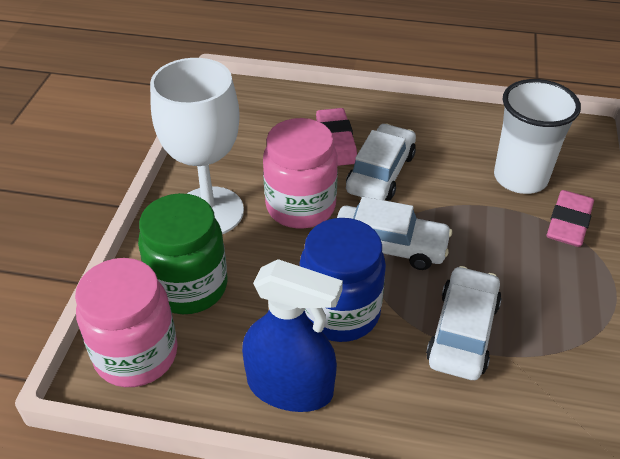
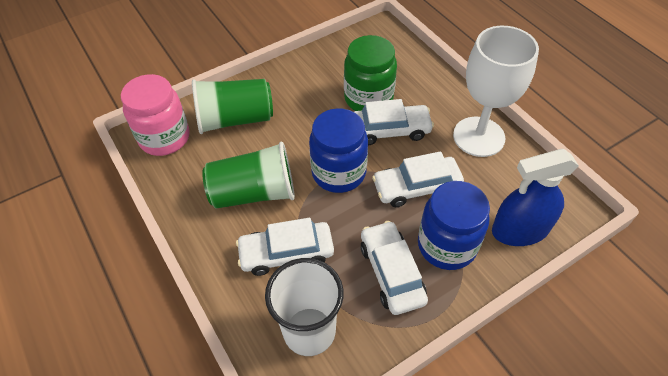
blue jar: 1 -> 2
green cup: 0 -> 2
pink eraser: 2 -> 0
pink jar: 2 -> 1
white car: 3 -> 4

